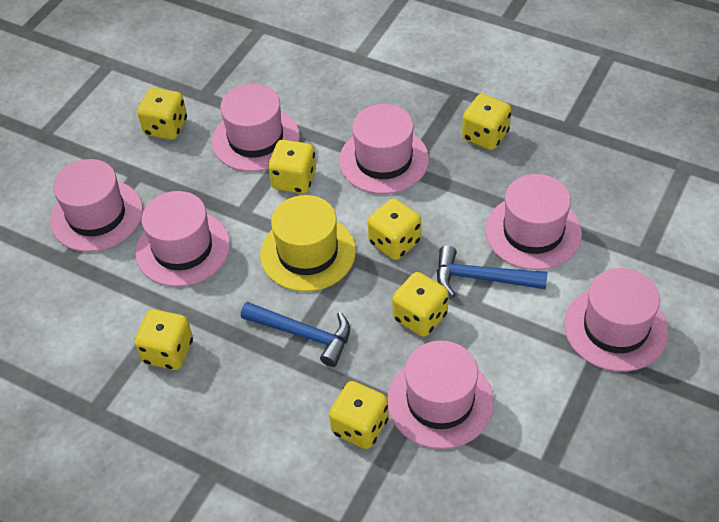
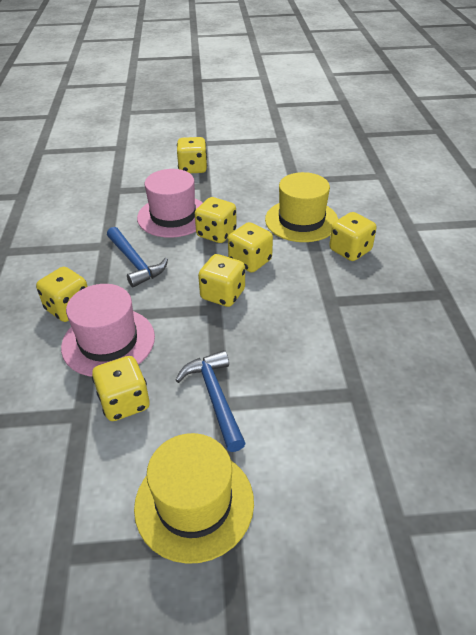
pink hat: 7 -> 2
yellow hat: 1 -> 2

